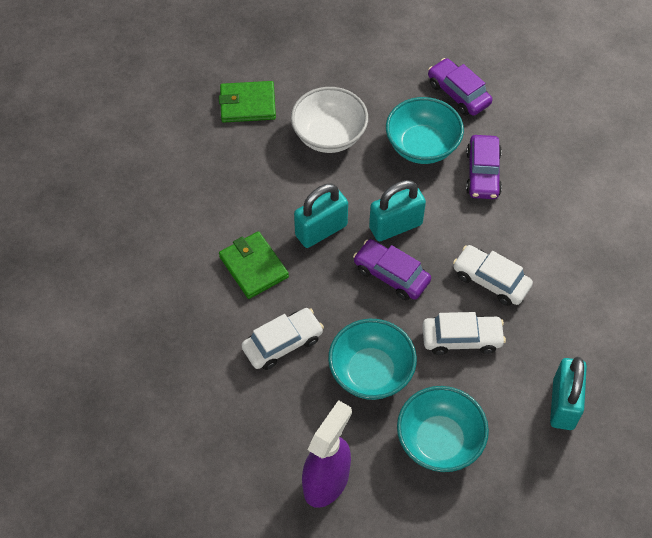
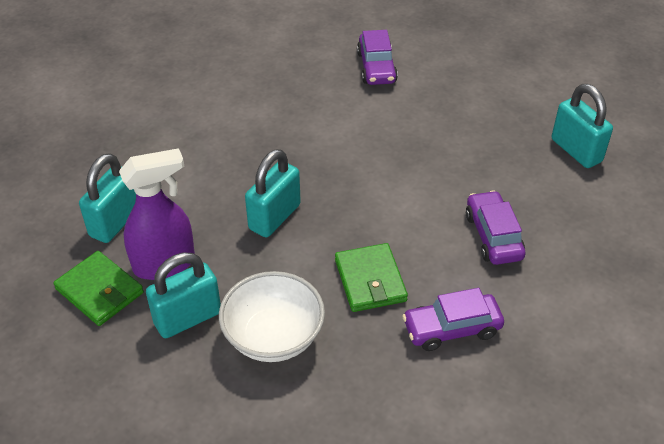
turquoise bowl: 3 -> 0
turquoise padlock: 3 -> 4
white car: 3 -> 0

